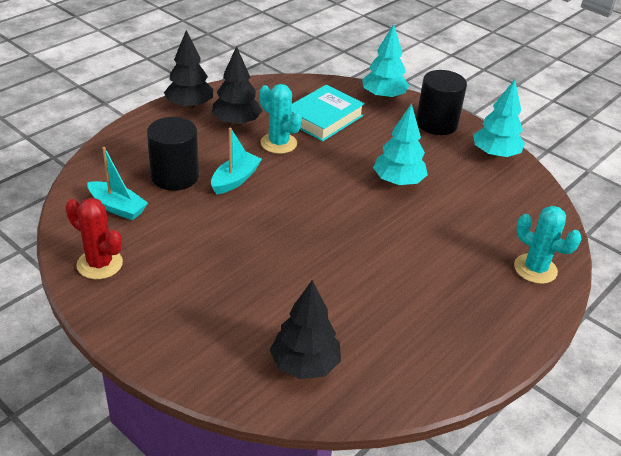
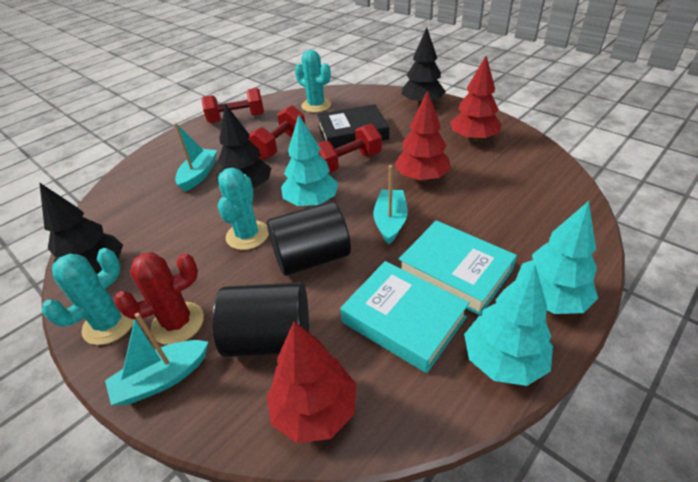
black book: 0 -> 1
red dumbbell: 0 -> 3
red tree: 0 -> 3
turquoise boat: 2 -> 3
turquoise book: 1 -> 2
turquoise cactus: 2 -> 3

